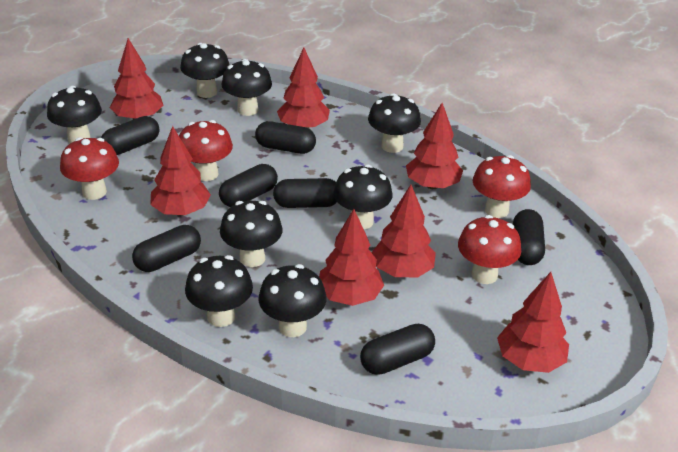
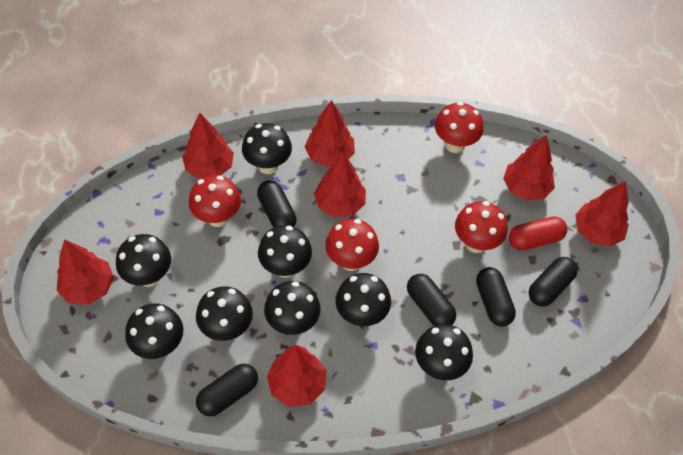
black capsule: 7 -> 5
red capsule: 0 -> 1

